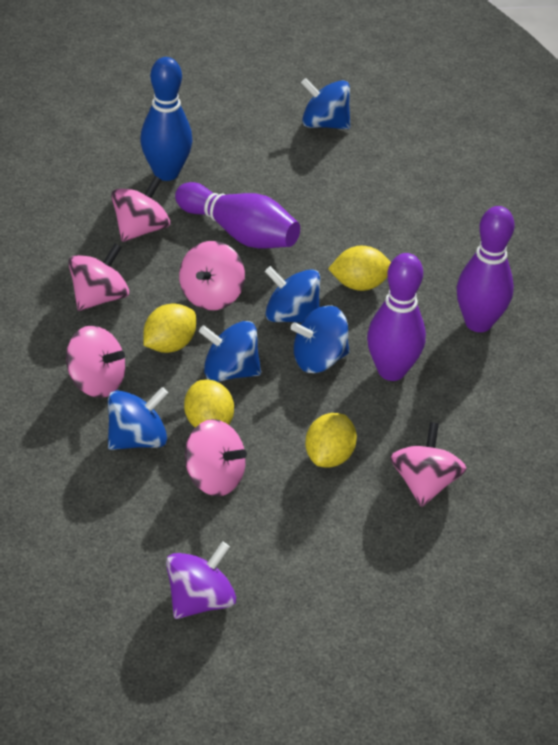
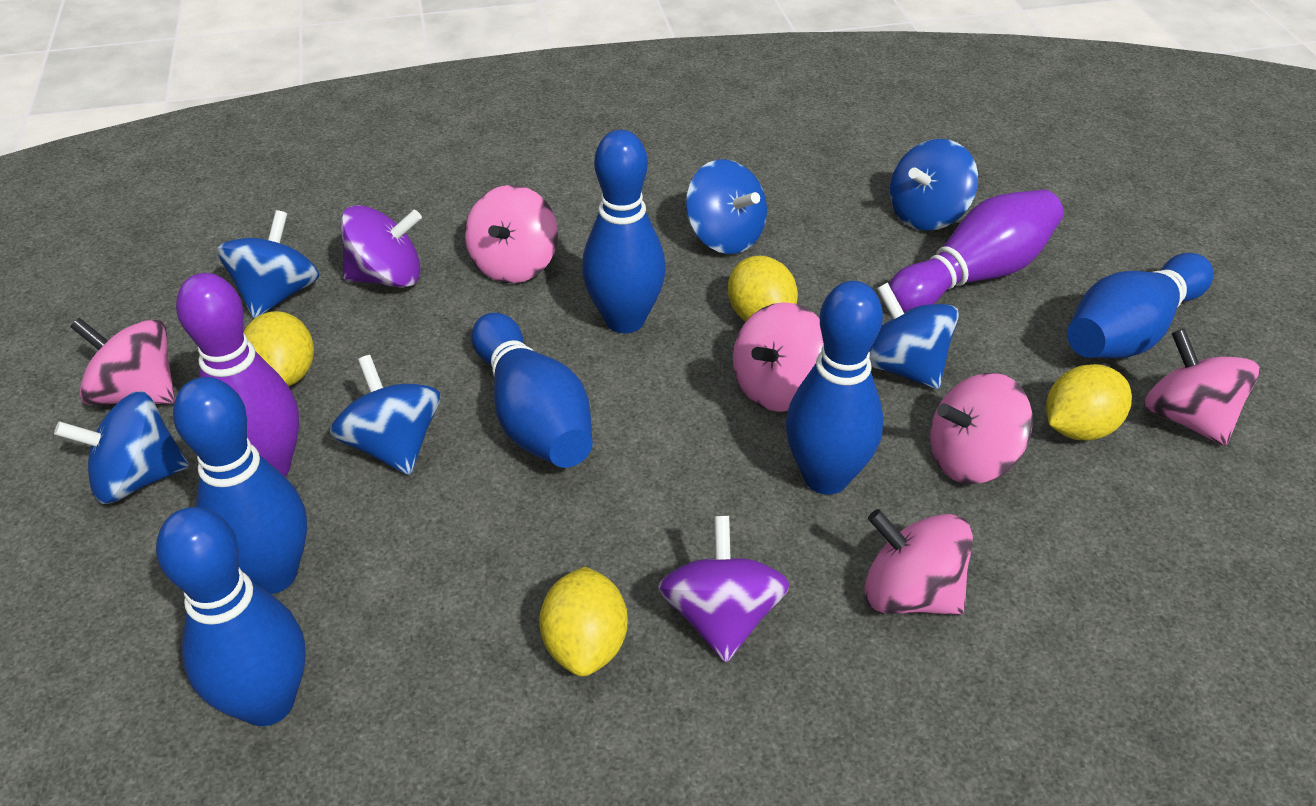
blue bowling pin: 1 -> 6
blue spinning top: 5 -> 6
purple bowling pin: 3 -> 2
purple spinning top: 1 -> 2

